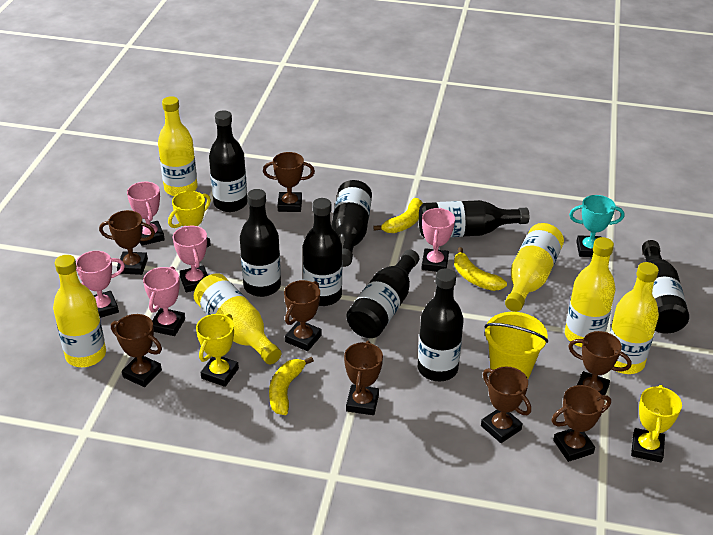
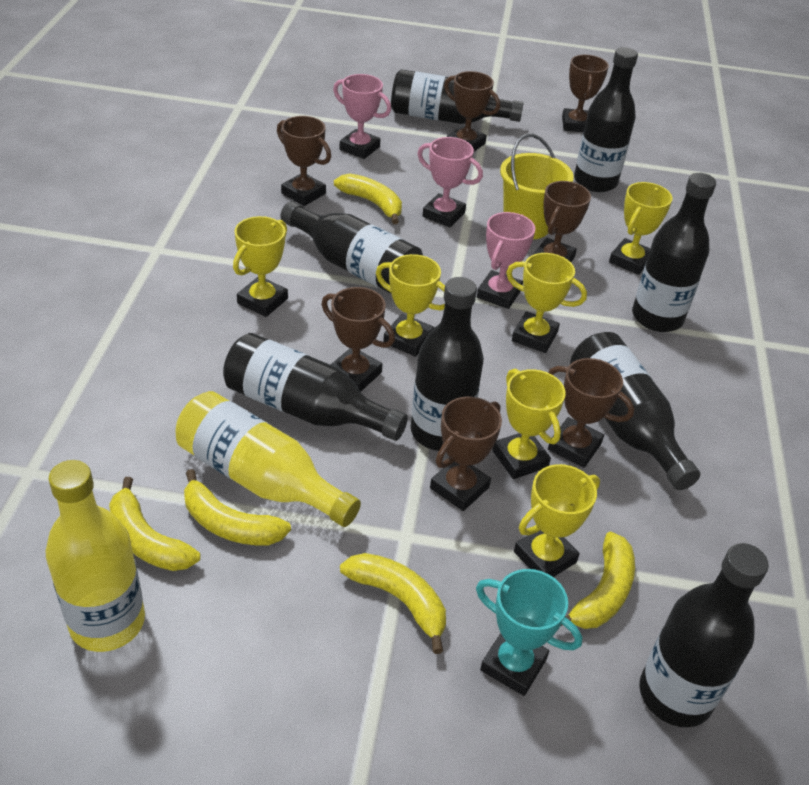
brown trophy: 8 -> 7
pink trophy: 5 -> 3
yellow banana: 3 -> 5
yellow bottle: 6 -> 2
yellow trophy: 3 -> 6

